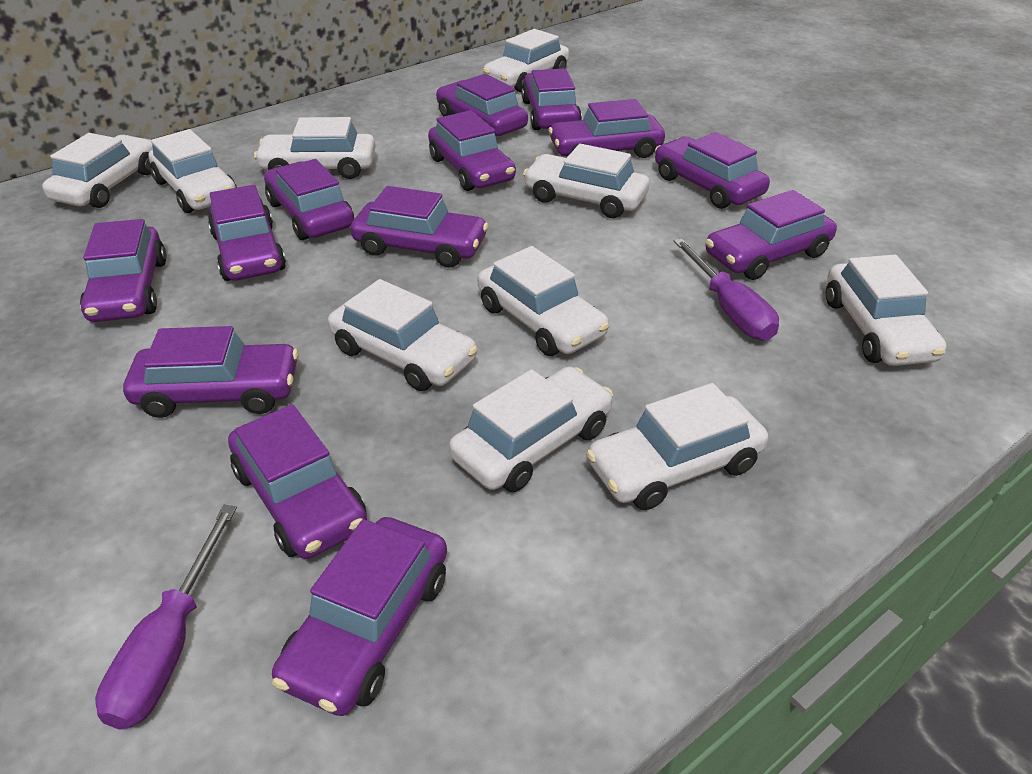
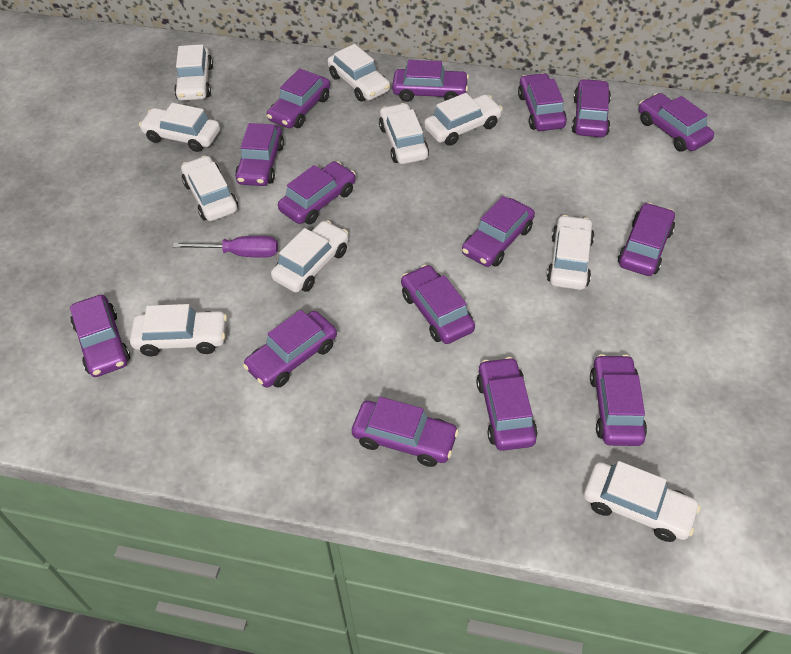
purple car: 13 -> 15
purple screwdriver: 2 -> 1

